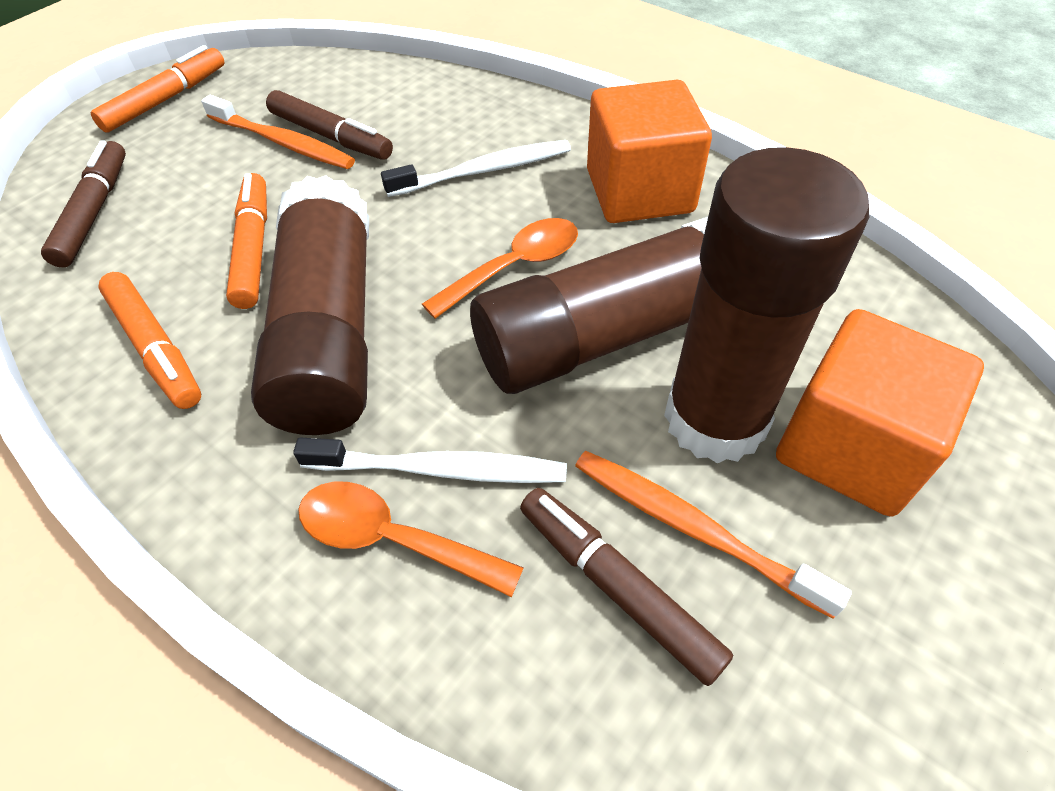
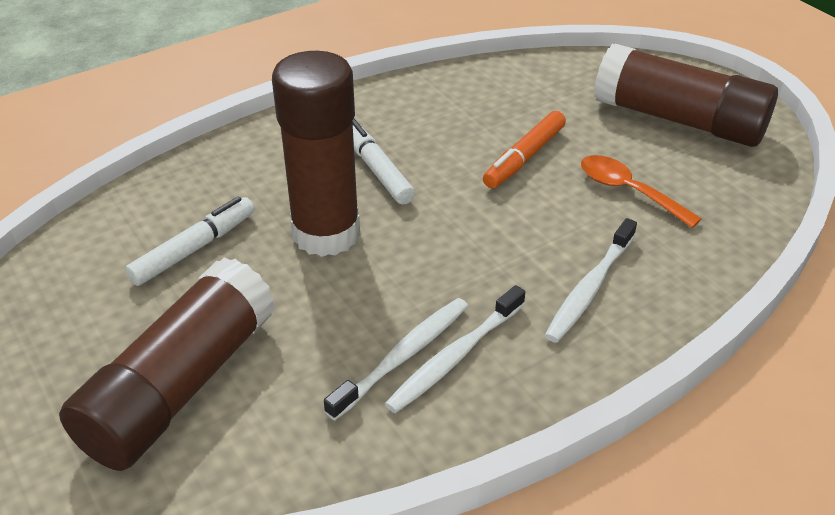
brown marker: 3 -> 0
orange cube: 2 -> 0
orange marker: 3 -> 1
orange spoon: 2 -> 1
orange toothbrush: 2 -> 0
white marker: 0 -> 2
white toothbrush: 2 -> 3

